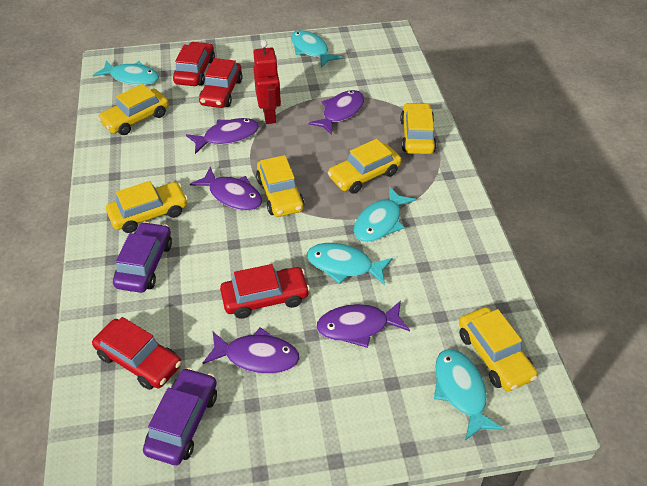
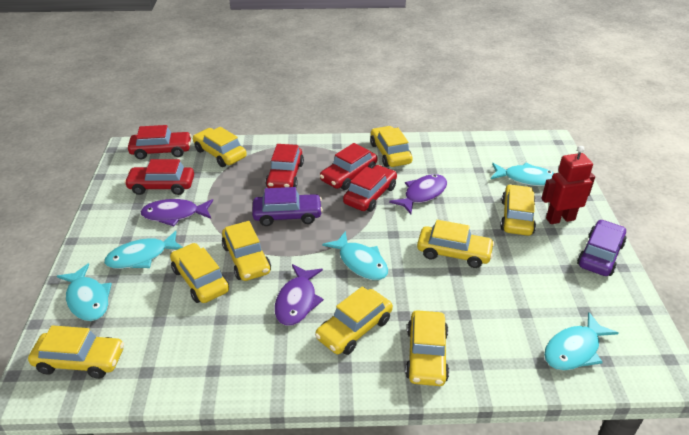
purple fish: 5 -> 3
red car: 4 -> 5
yellow car: 6 -> 9

